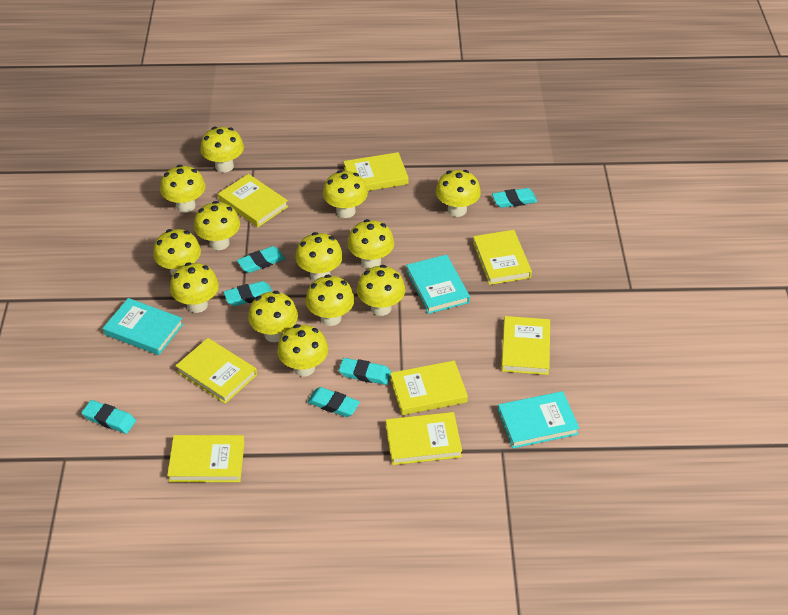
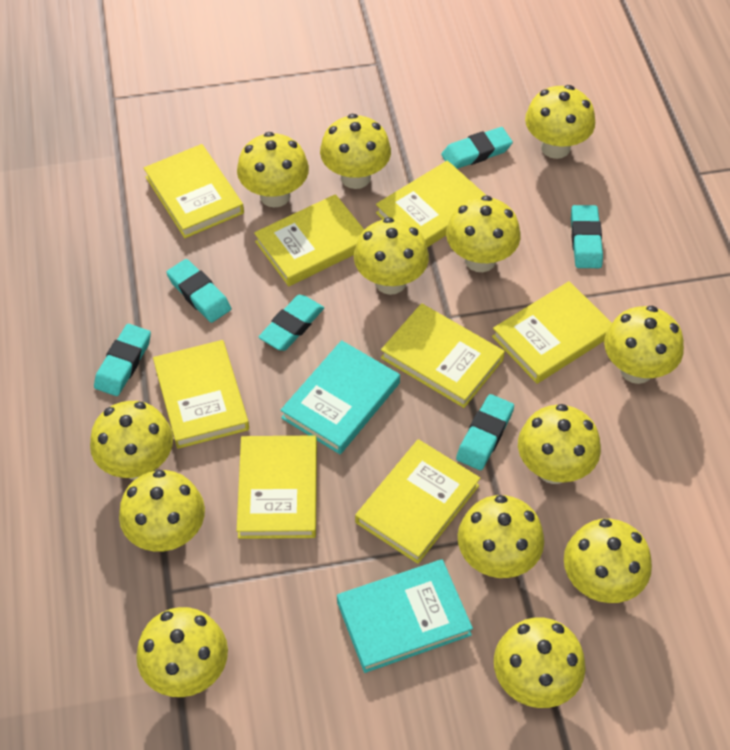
turquoise book: 3 -> 2

